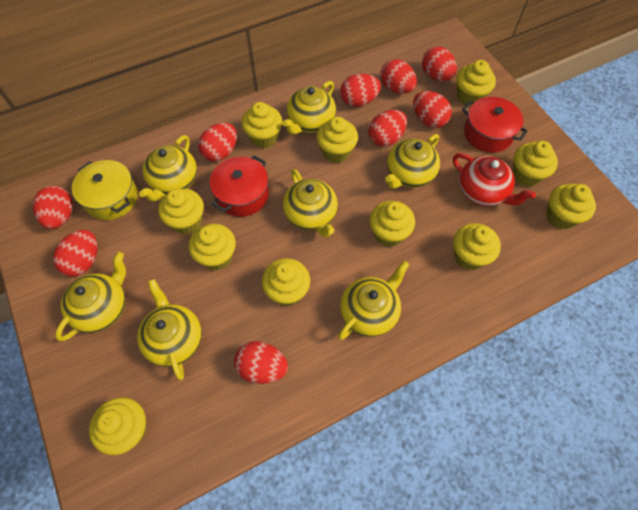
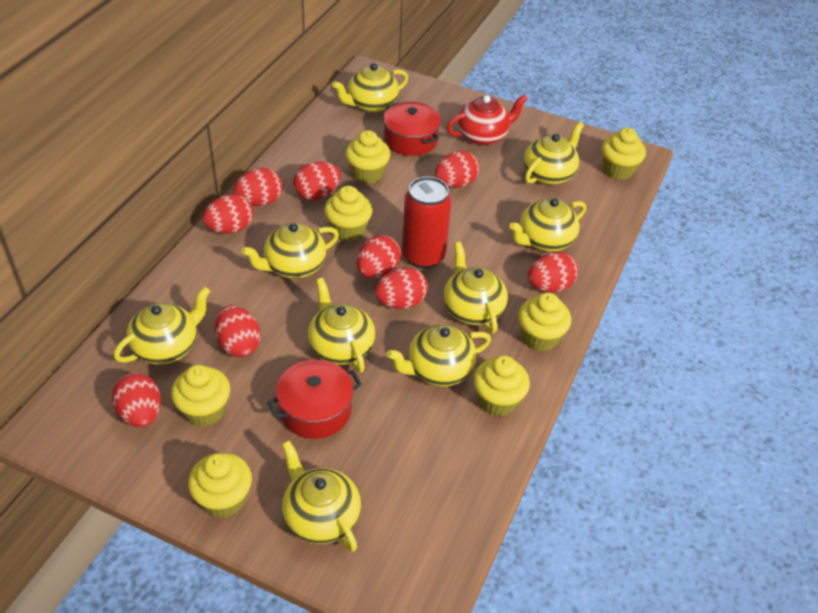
red can: 0 -> 1
yellow cupcake: 11 -> 7
yellow pot: 1 -> 0
yellow teapot: 7 -> 9

